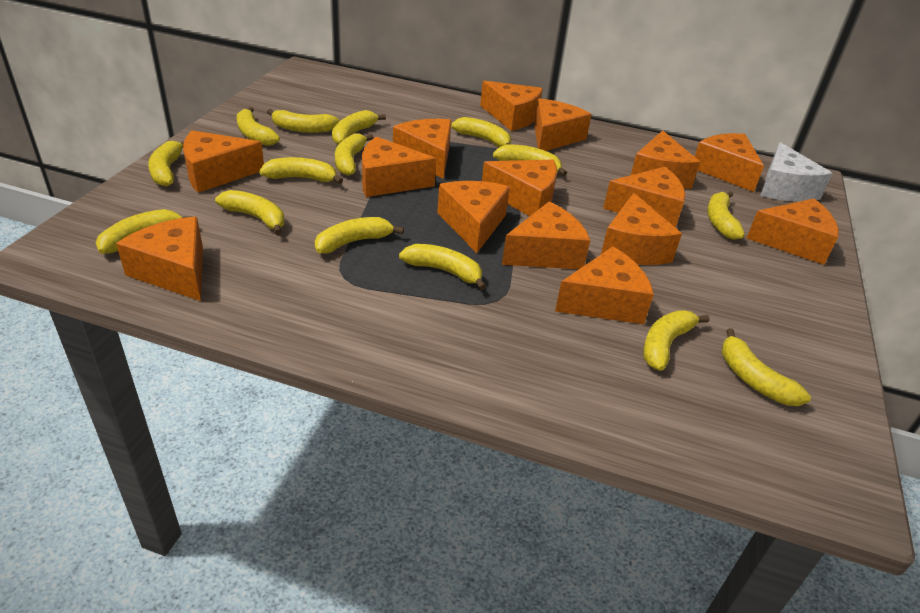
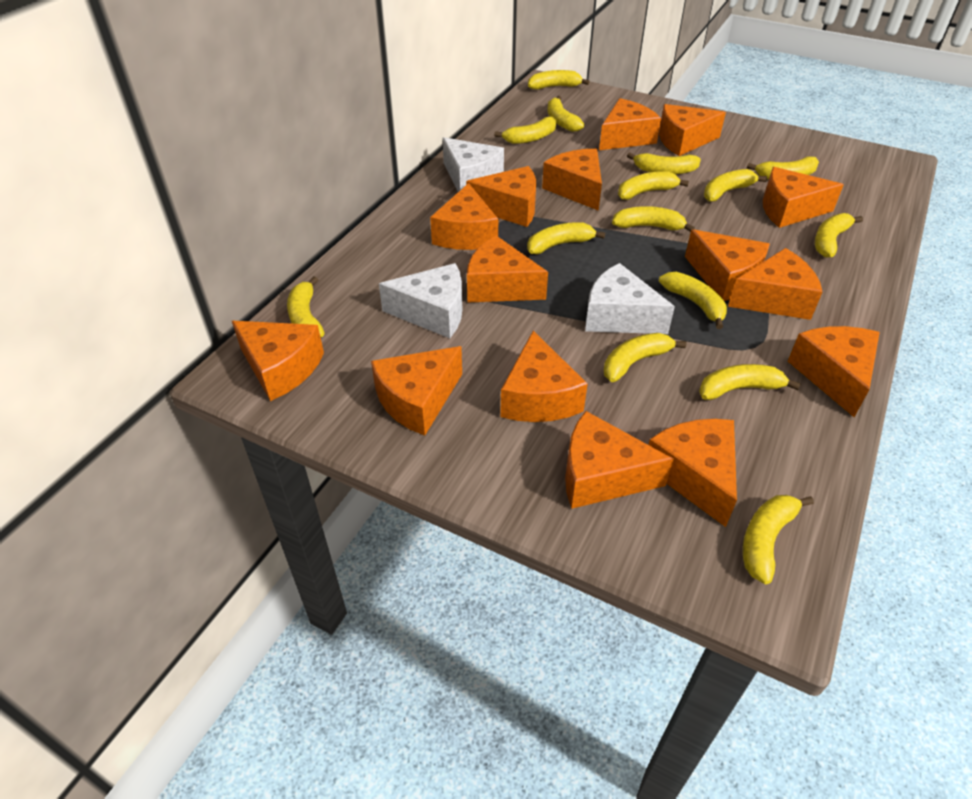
white cheese: 1 -> 3

